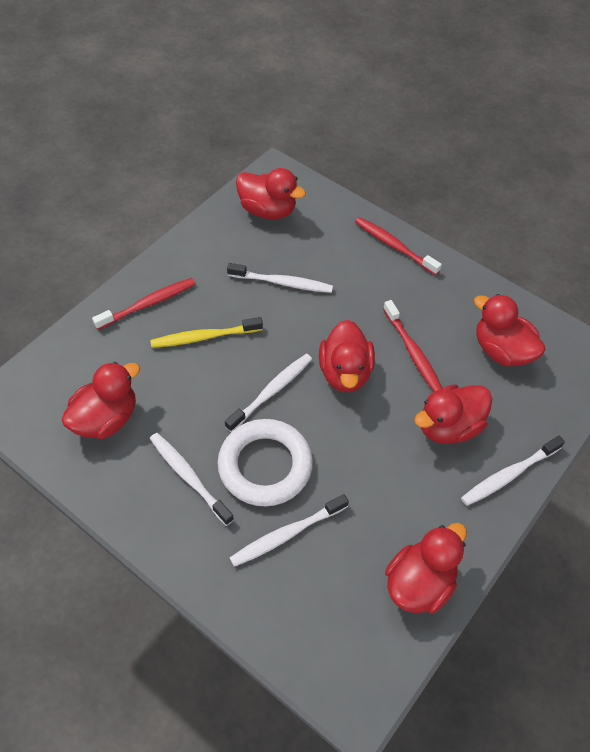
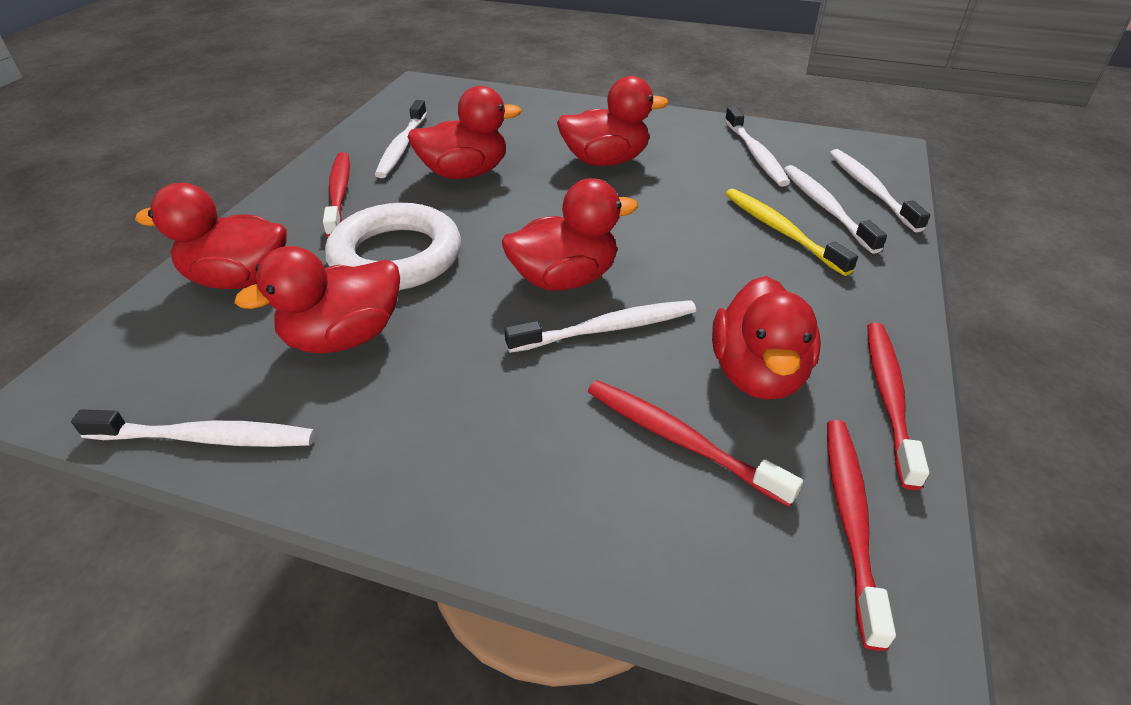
red toothbrush: 3 -> 4
white toothbrush: 5 -> 6

